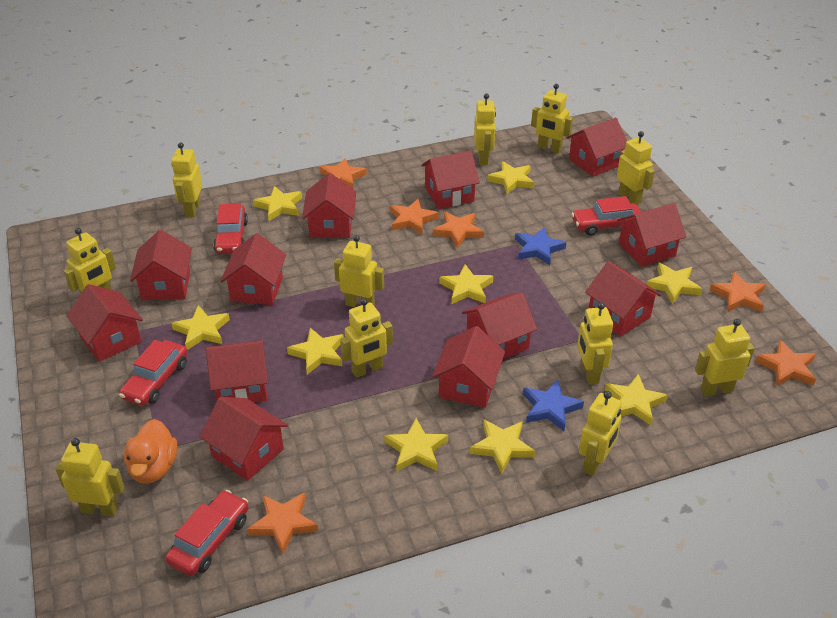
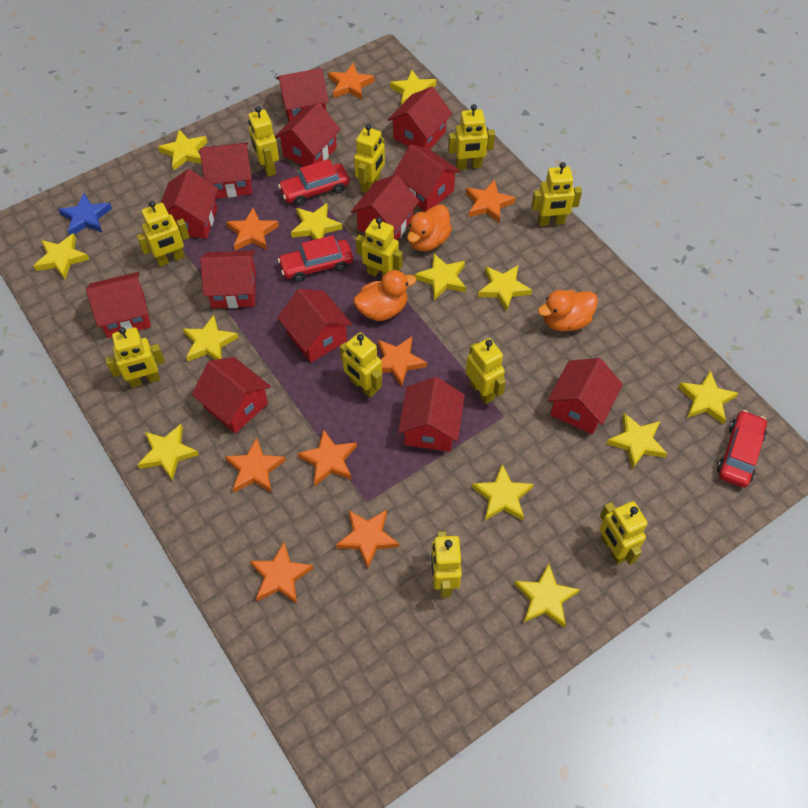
blue star: 2 -> 1
orange duck: 1 -> 3
orange star: 6 -> 8
red car: 4 -> 3
red house: 12 -> 13
yellow star: 9 -> 12

